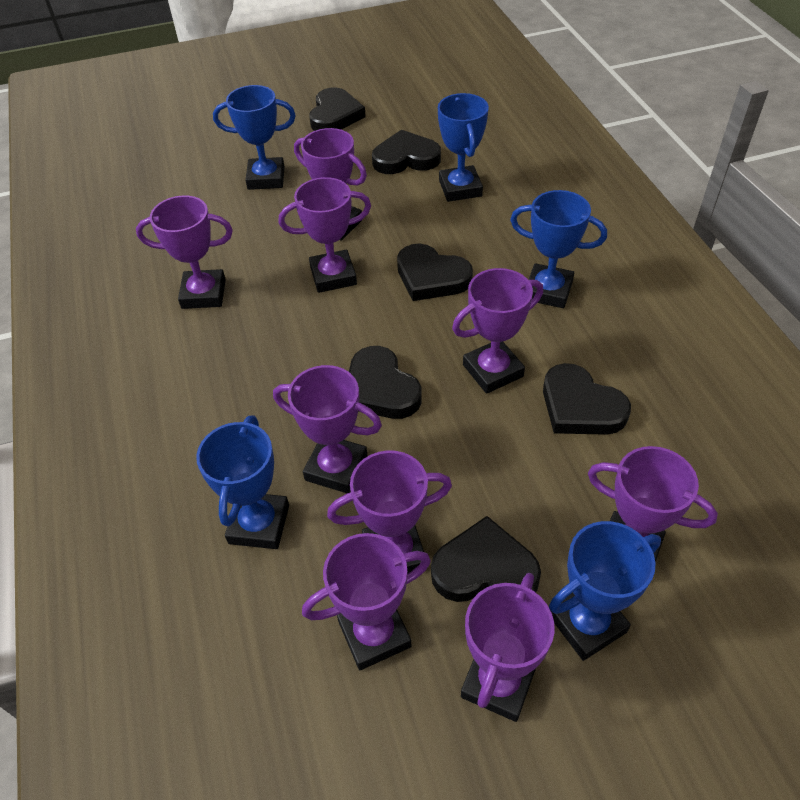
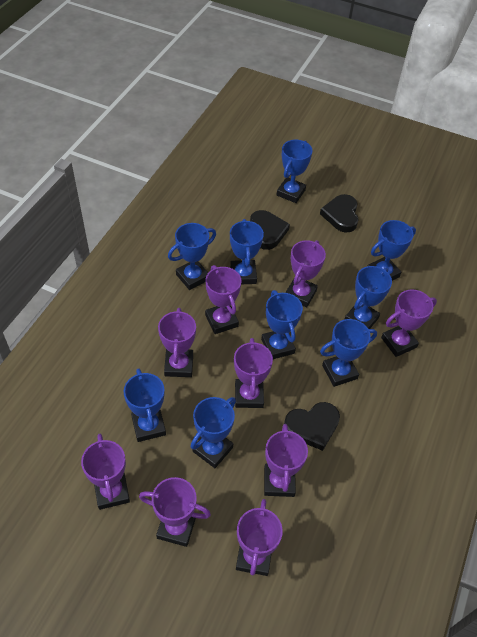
black heart: 6 -> 3
blue trophy: 5 -> 9

